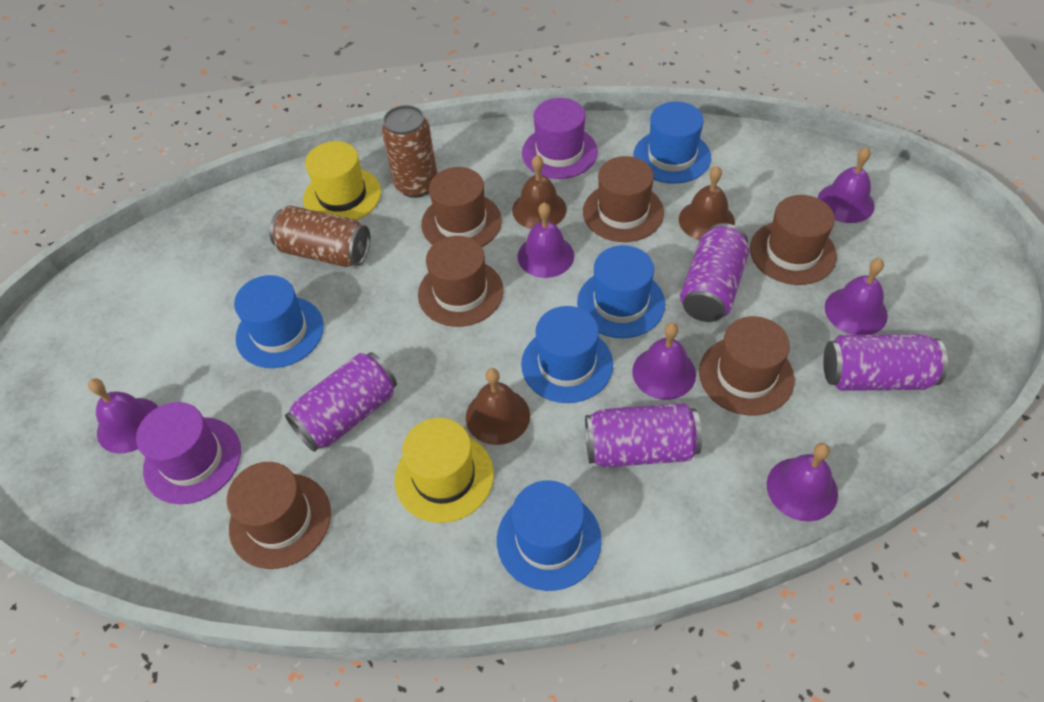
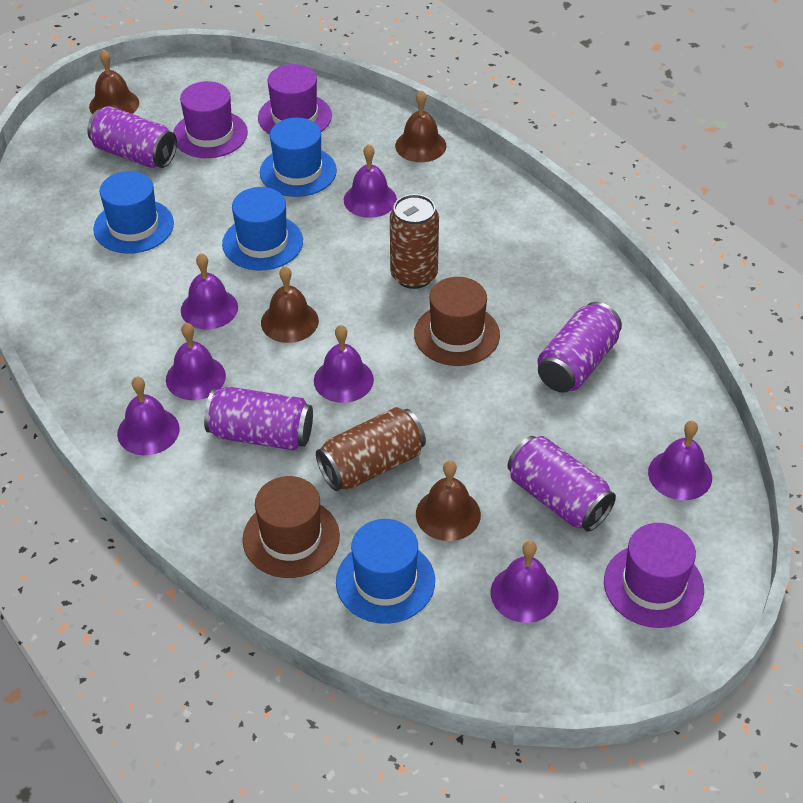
blue hat: 5 -> 4
brown bell: 3 -> 4
brown hat: 6 -> 2
purple bell: 6 -> 7
purple hat: 2 -> 3
yellow hat: 2 -> 0

